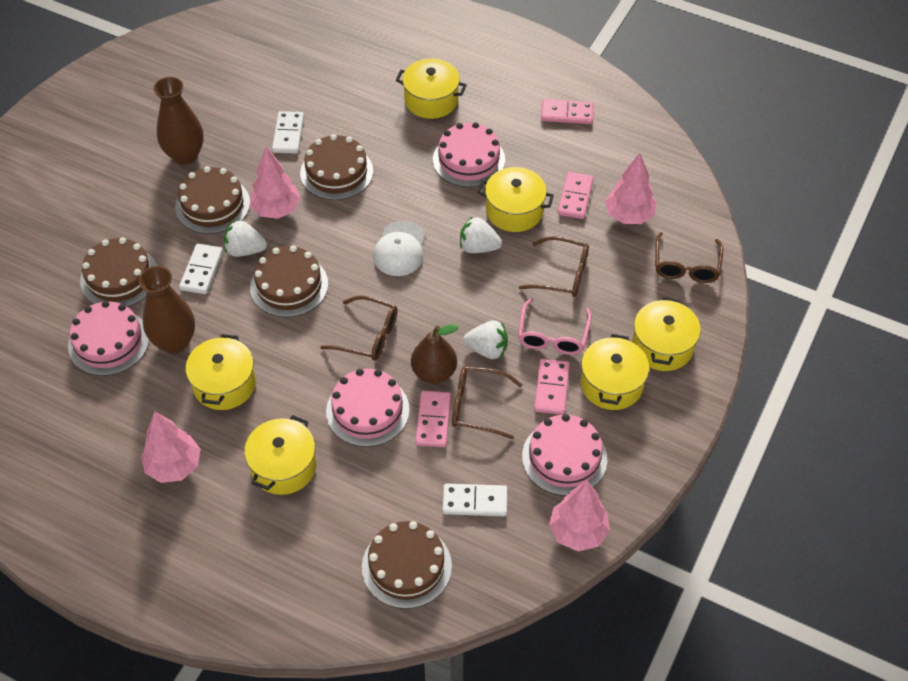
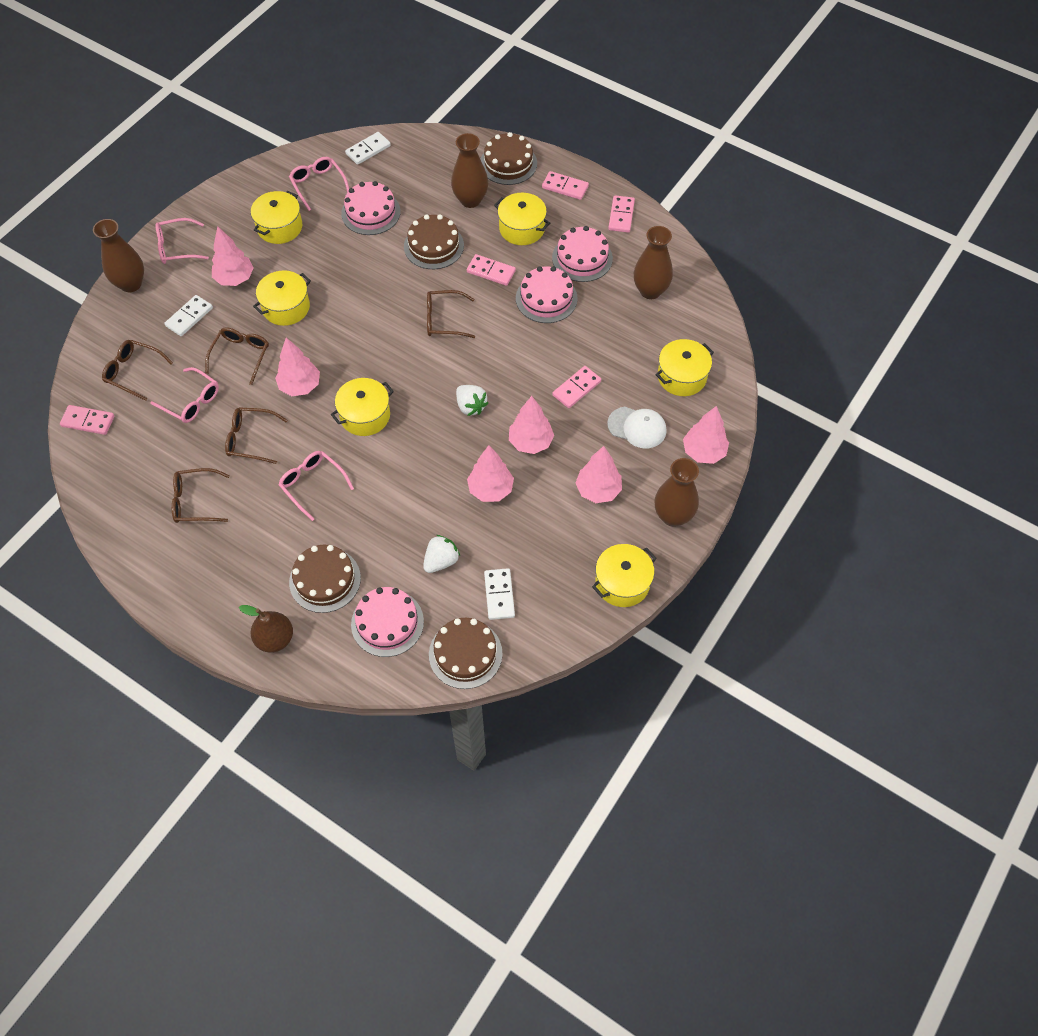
brown cake: 5 -> 4
brown glasses: 4 -> 5
brown vase: 2 -> 4
pink domino: 4 -> 5
pink glasses: 1 -> 4
pink tree: 4 -> 6
white strawberry: 3 -> 2

